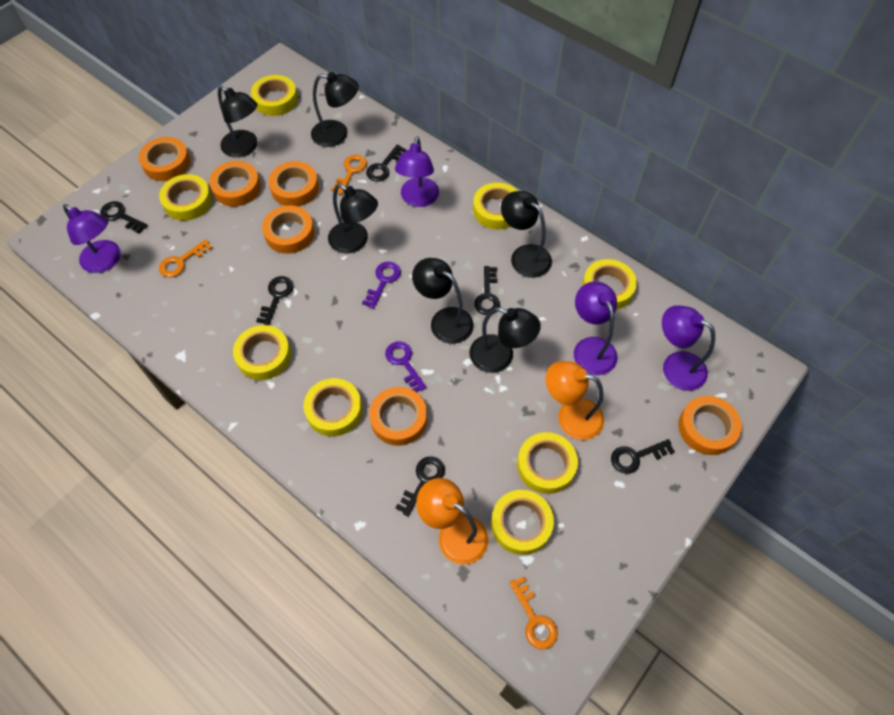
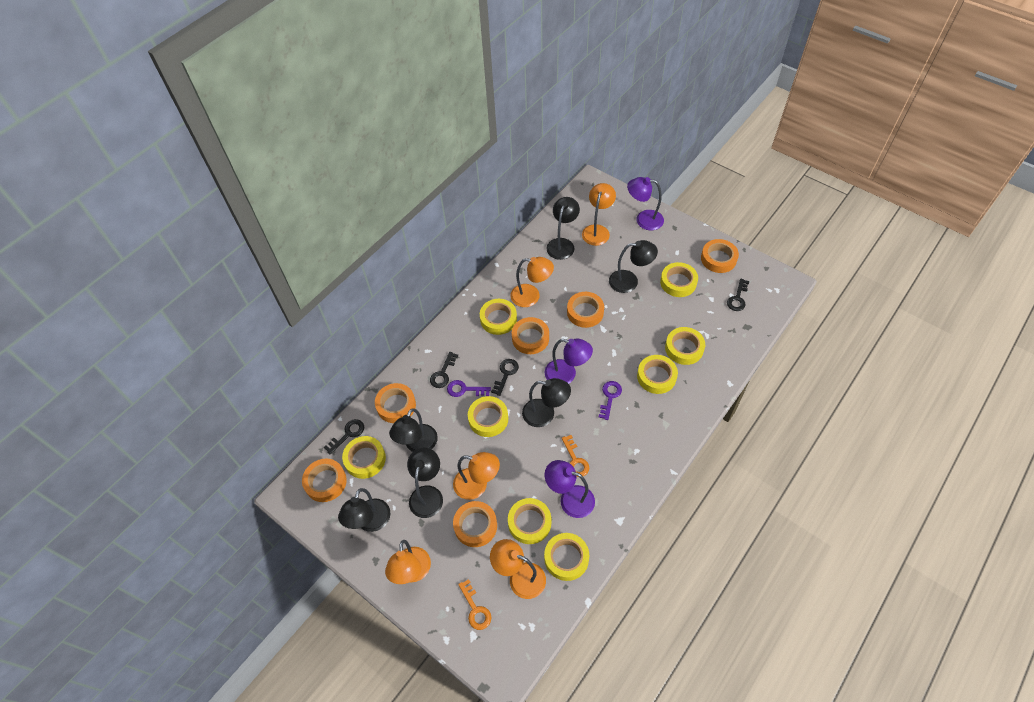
black key: 6 -> 4
orange key: 3 -> 2
orange lamp: 2 -> 5
purple lamp: 4 -> 3

